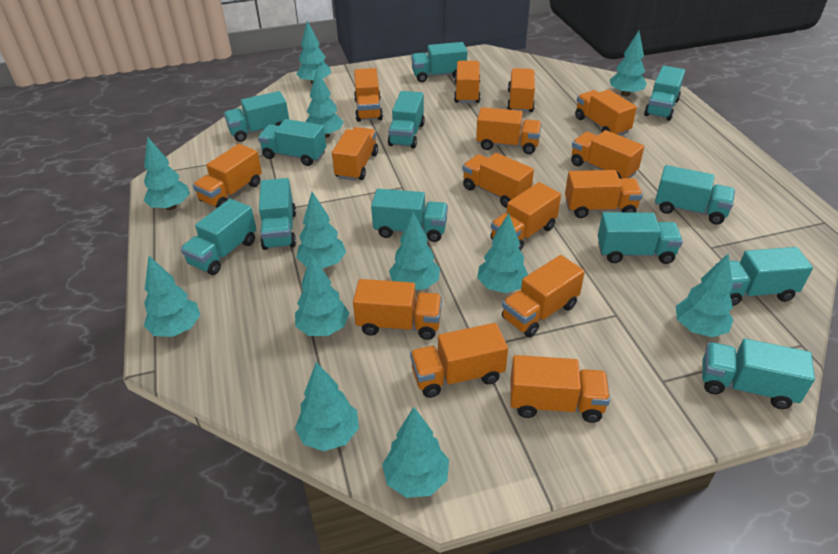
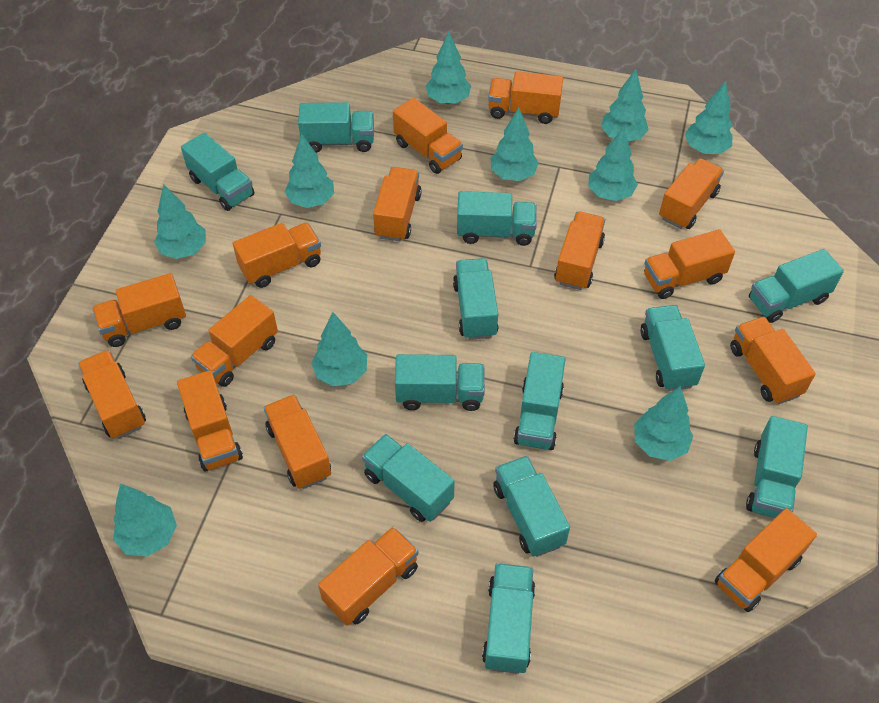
turquoise tree: 12 -> 10

